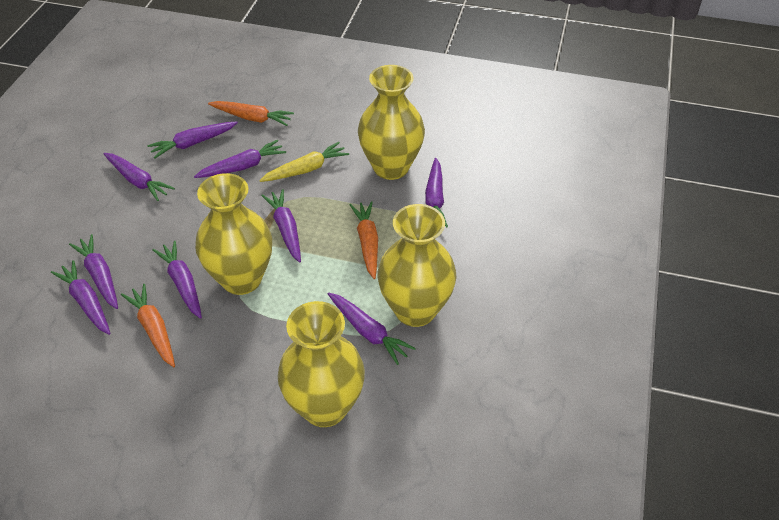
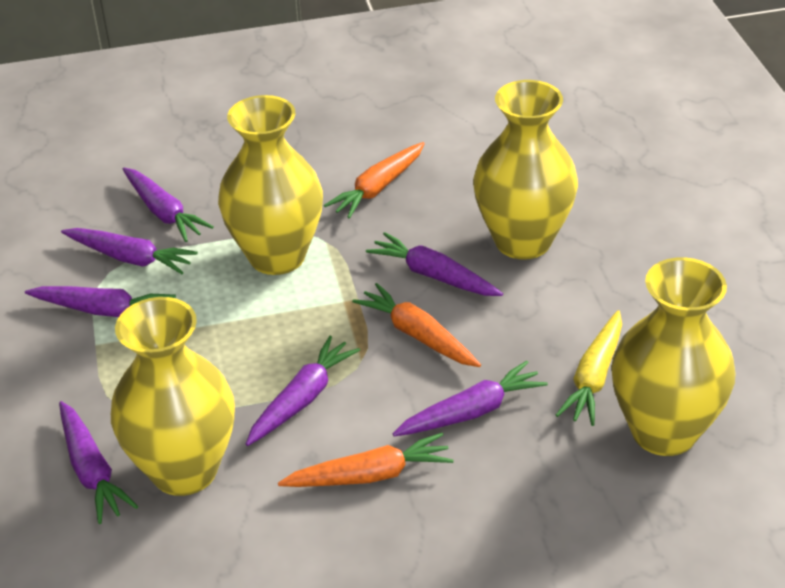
purple carrot: 9 -> 7

